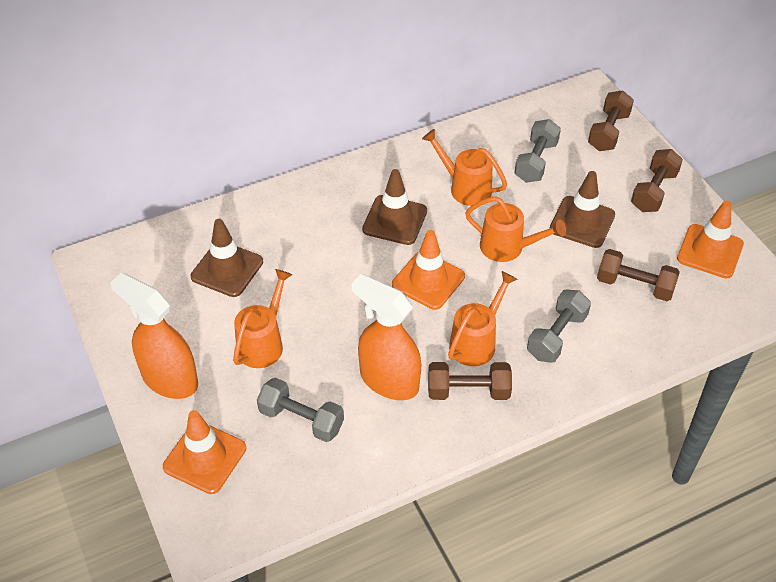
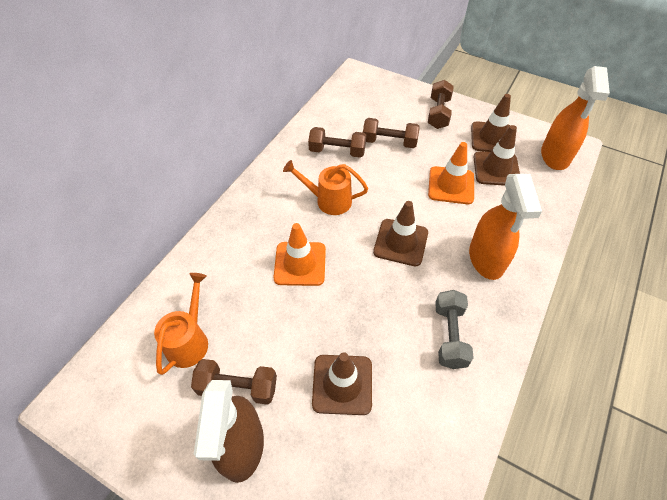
brown spray bottle: 0 -> 1
brown traffic cone: 3 -> 4
grey dumbbell: 3 -> 1
orange traffic cone: 3 -> 2
orange watering can: 4 -> 2

